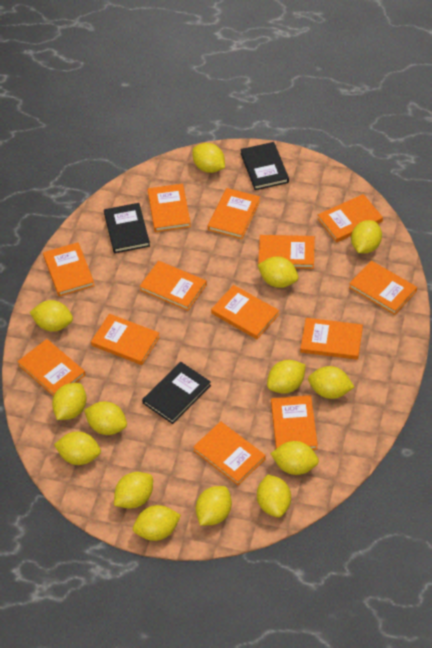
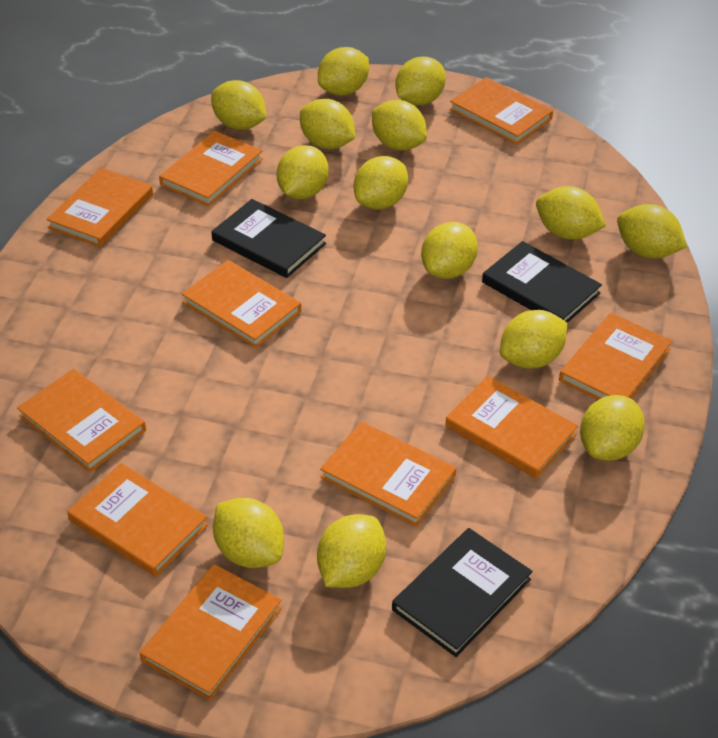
orange book: 13 -> 10

